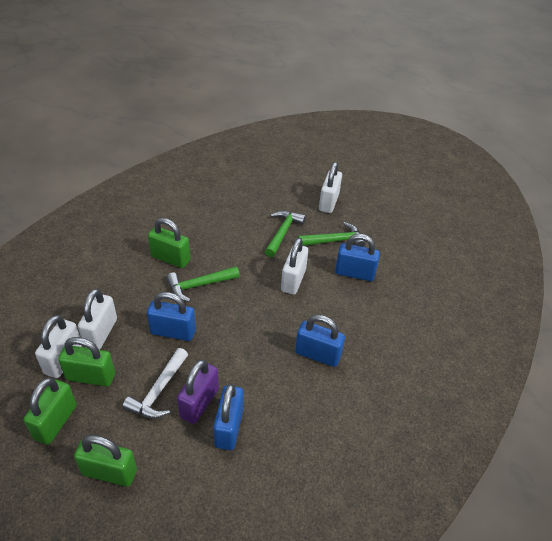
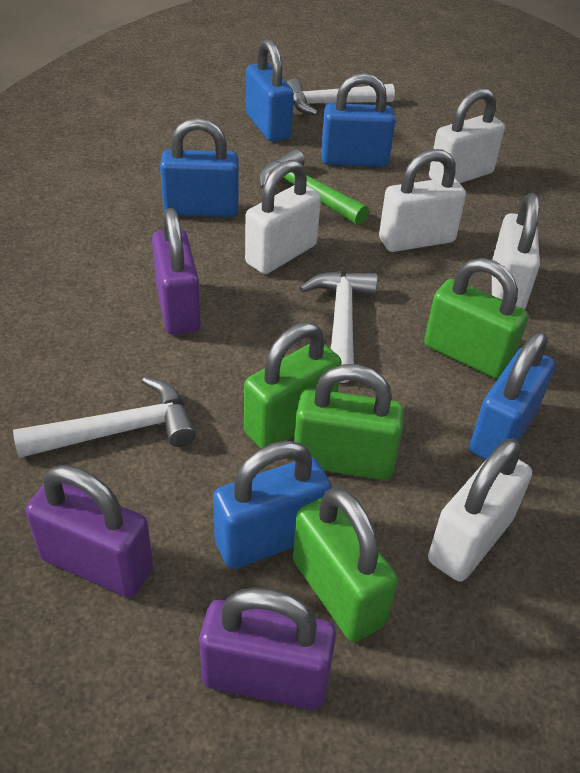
blue padlock: 4 -> 5
green hammer: 3 -> 1
purple padlock: 1 -> 3
white hammer: 1 -> 3
white padlock: 4 -> 5

